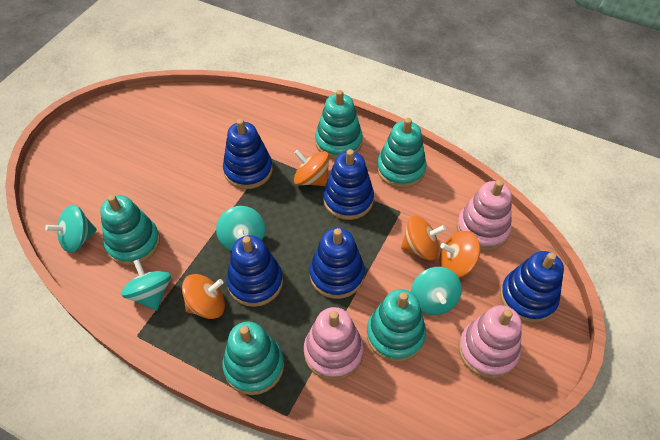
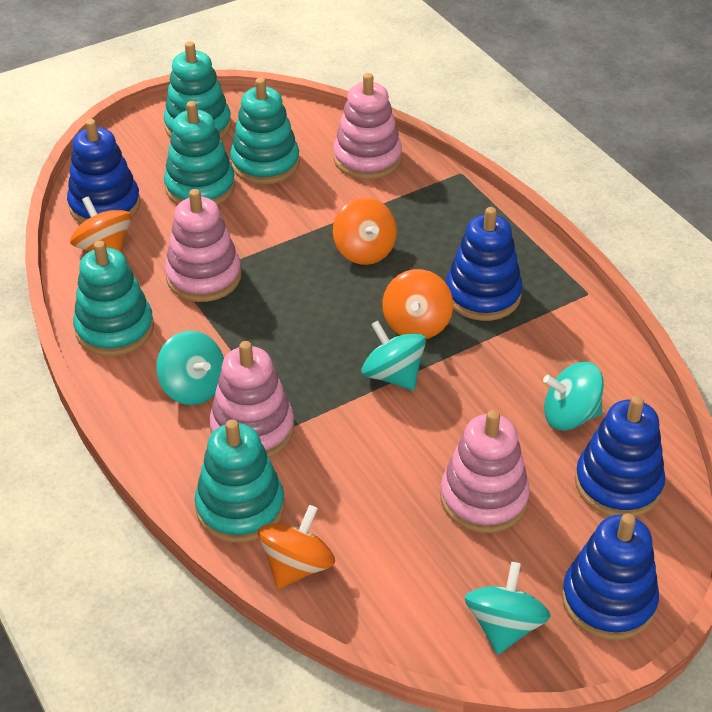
blue stacking toy: 5 -> 4
pink stacking toy: 3 -> 4

